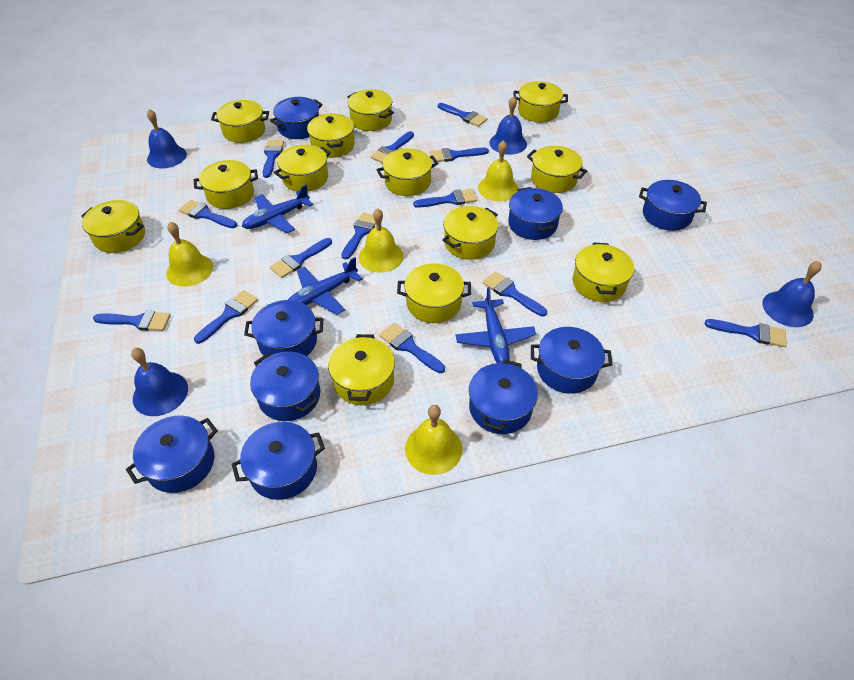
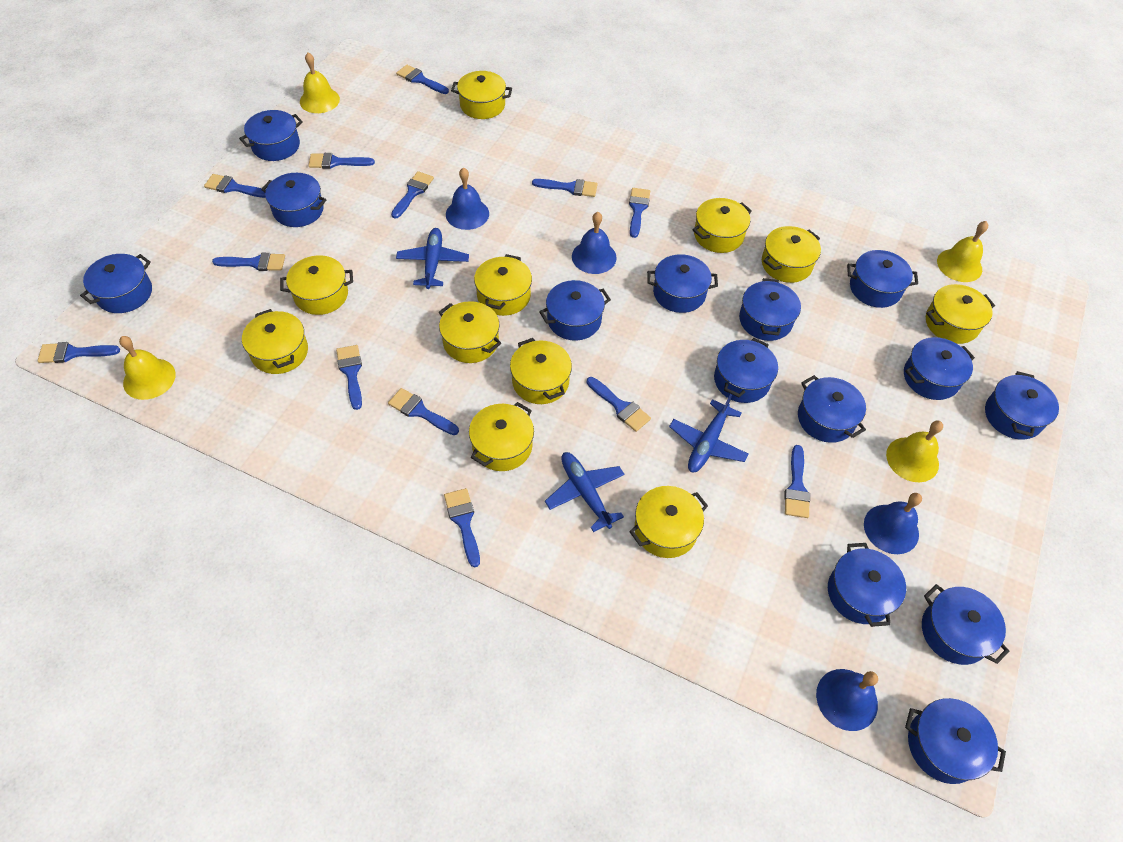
blue pot: 9 -> 14
yellow pot: 13 -> 11

